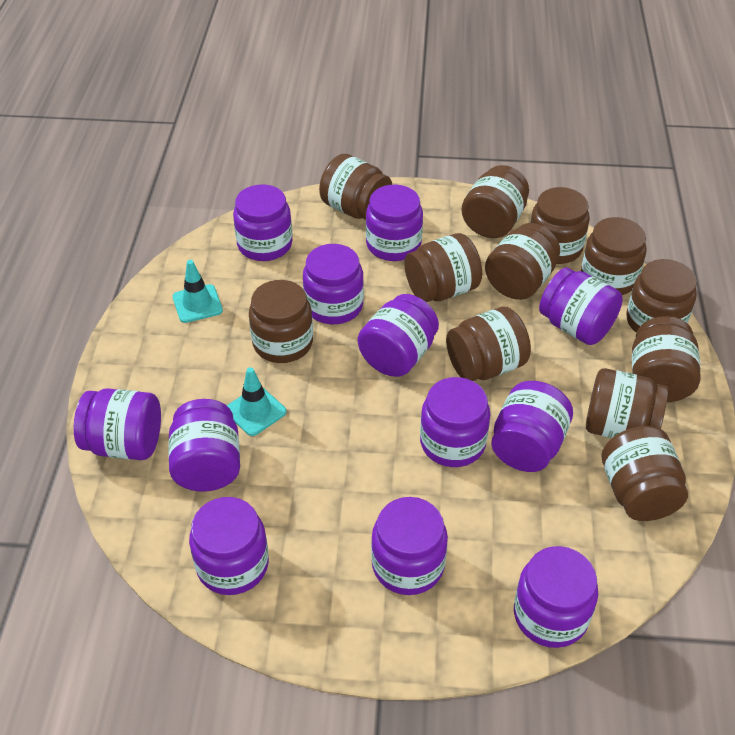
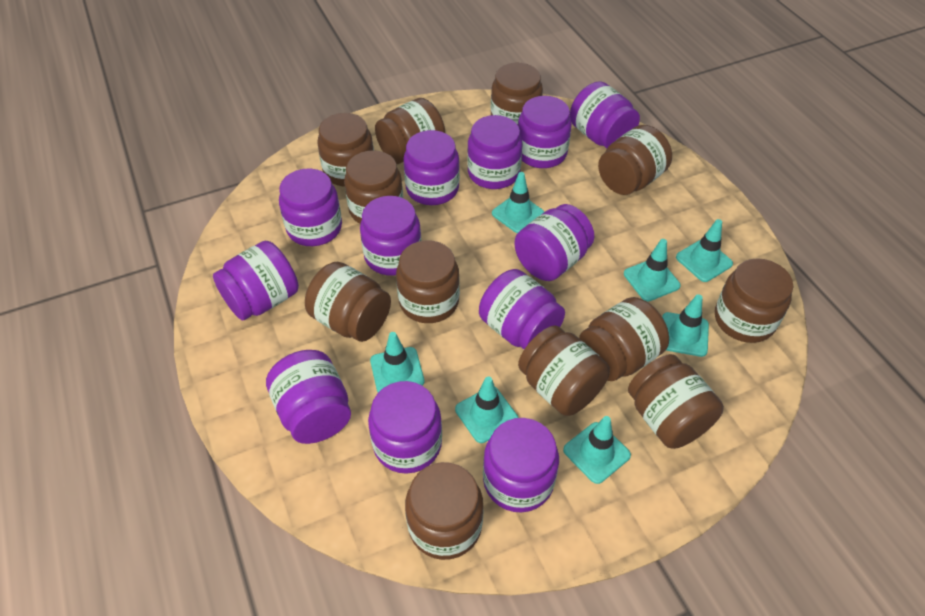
turquoise traffic cone: 2 -> 7

